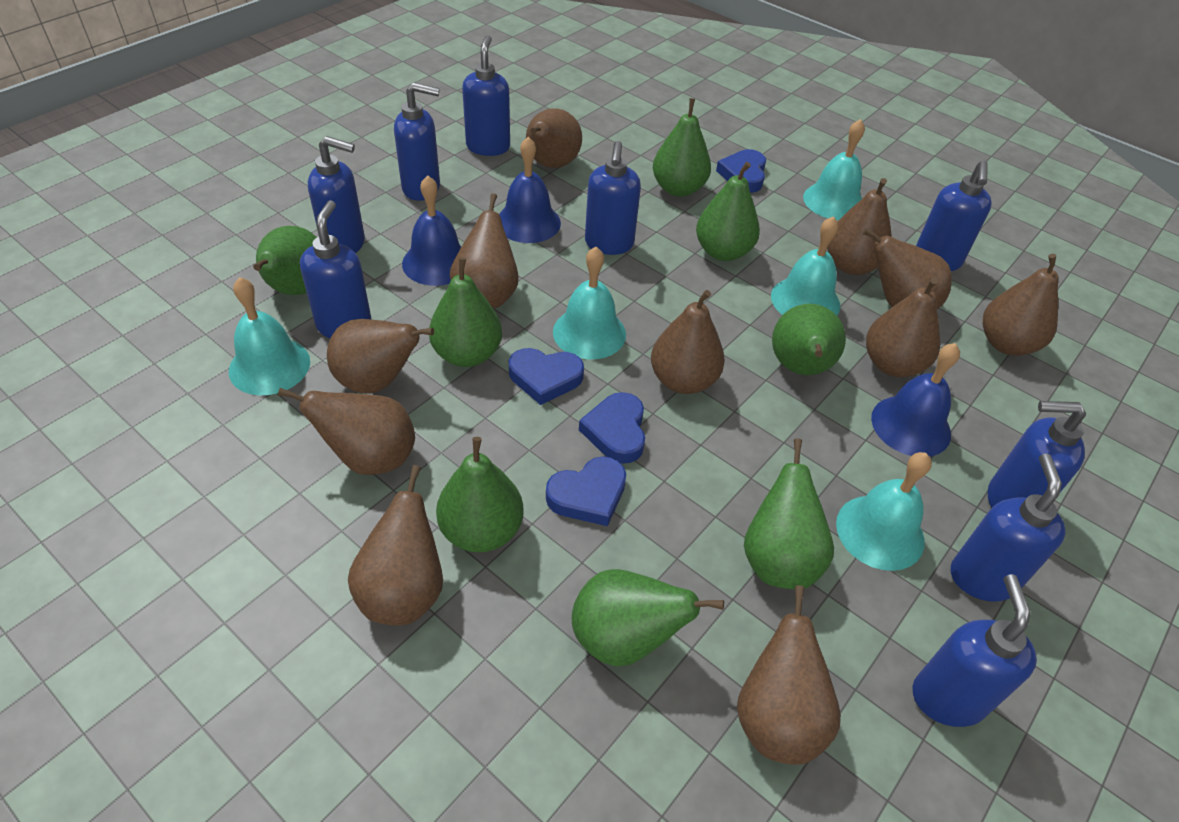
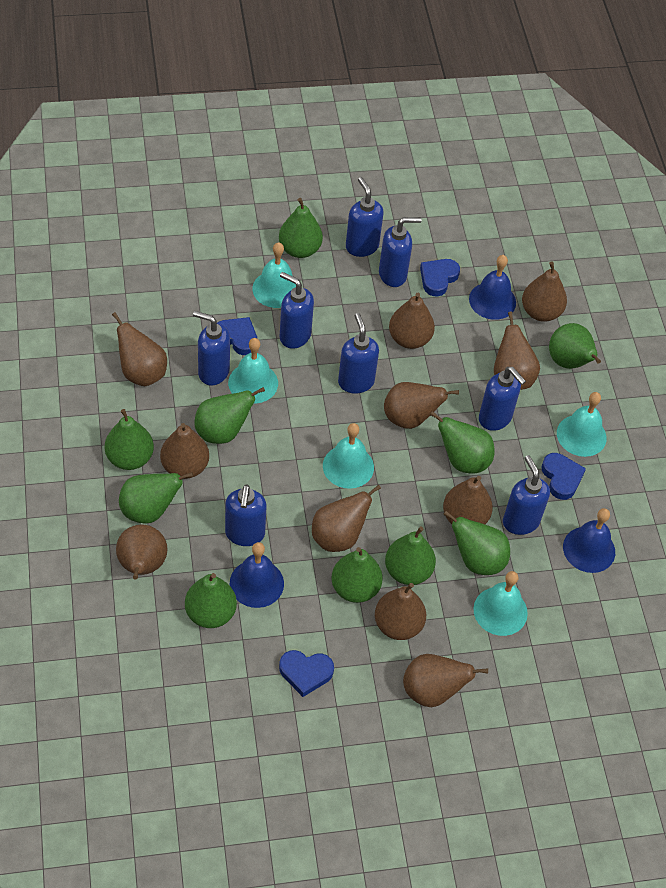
blue soap dispenser: 9 -> 8
green pear: 8 -> 10

